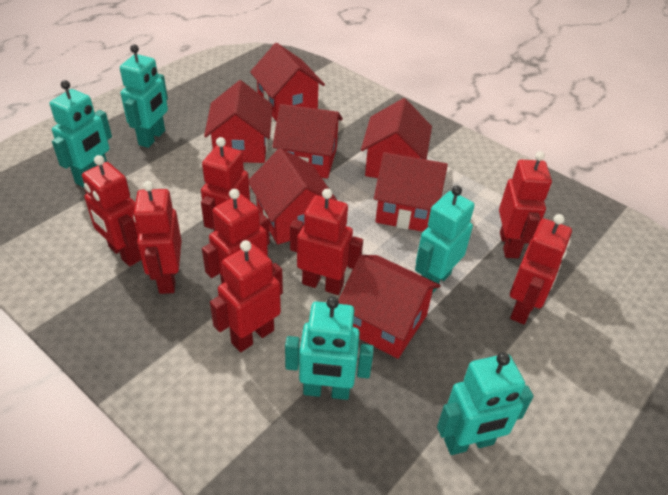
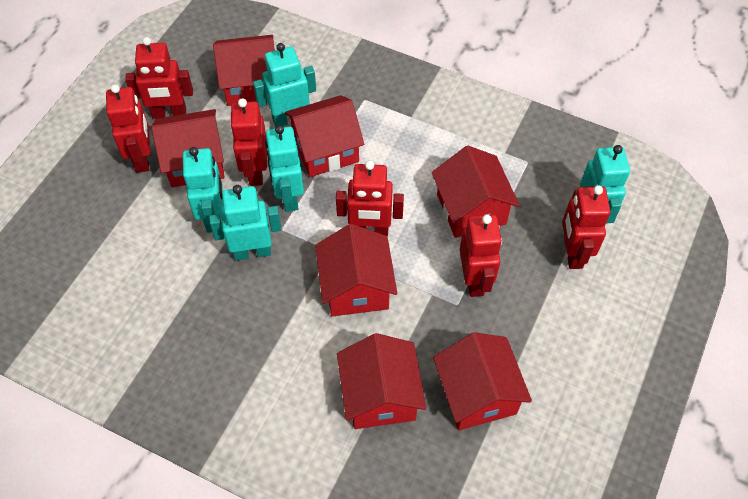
red robot: 8 -> 6

